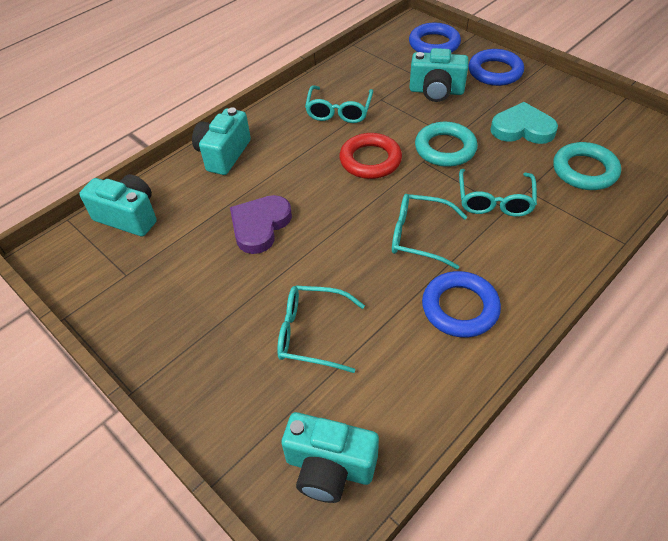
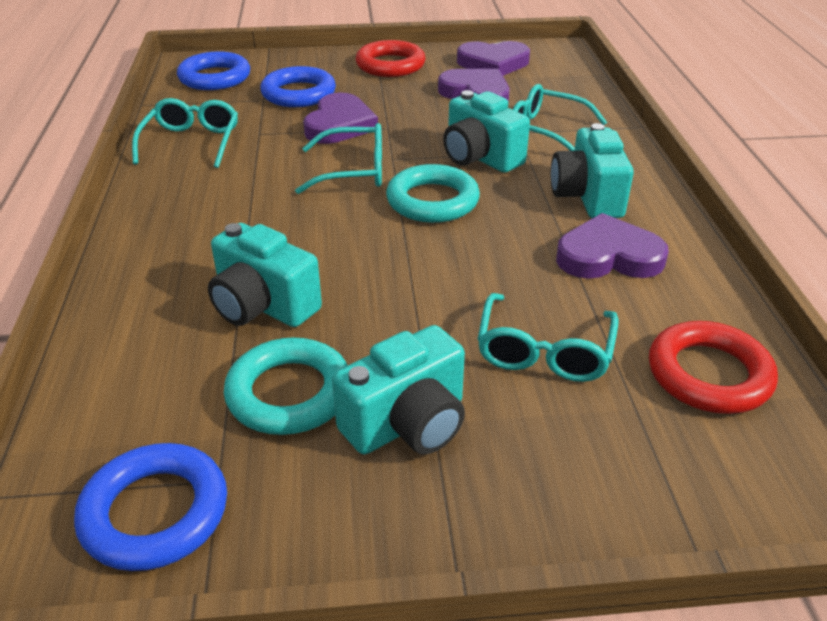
purple heart: 1 -> 4
red ring: 1 -> 2
turquoise heart: 1 -> 0

